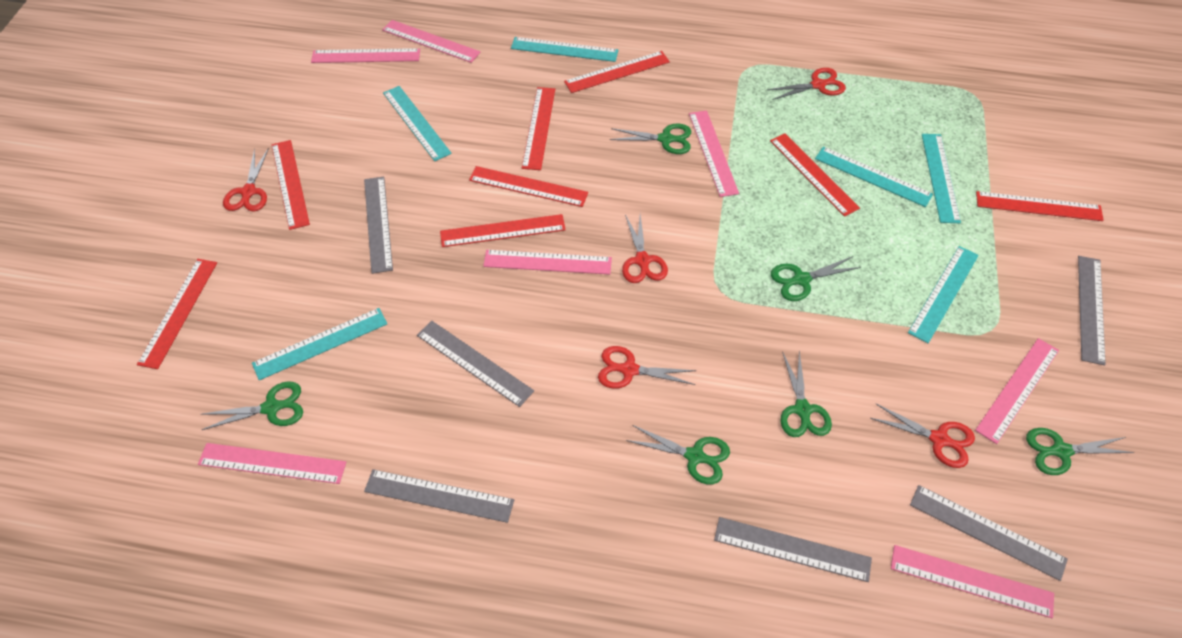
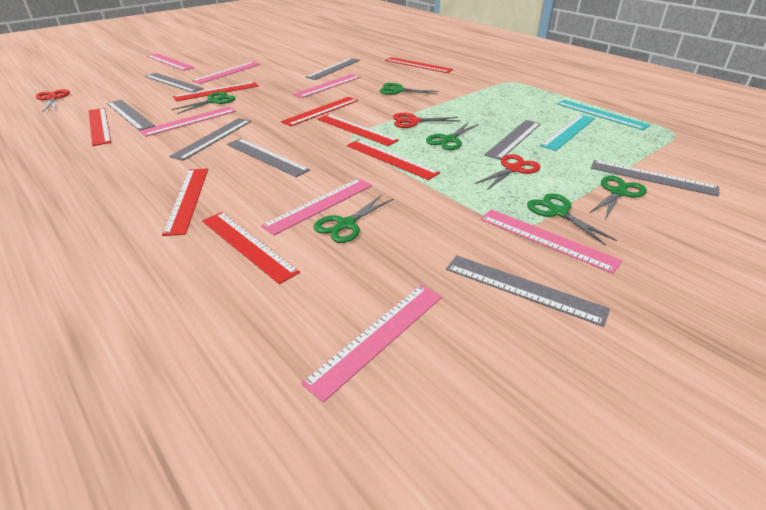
grey ruler: 6 -> 8
red scissors: 5 -> 3
turquoise ruler: 6 -> 2

